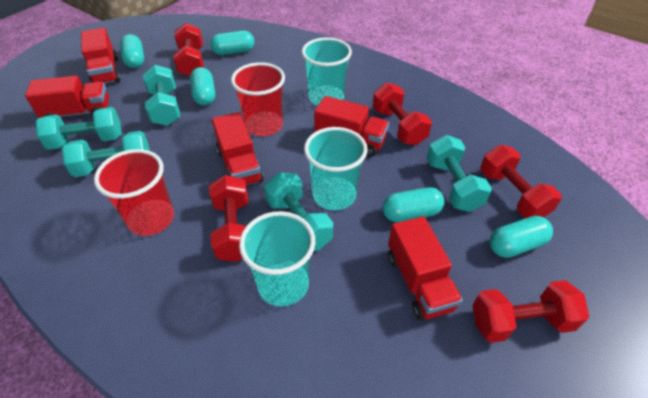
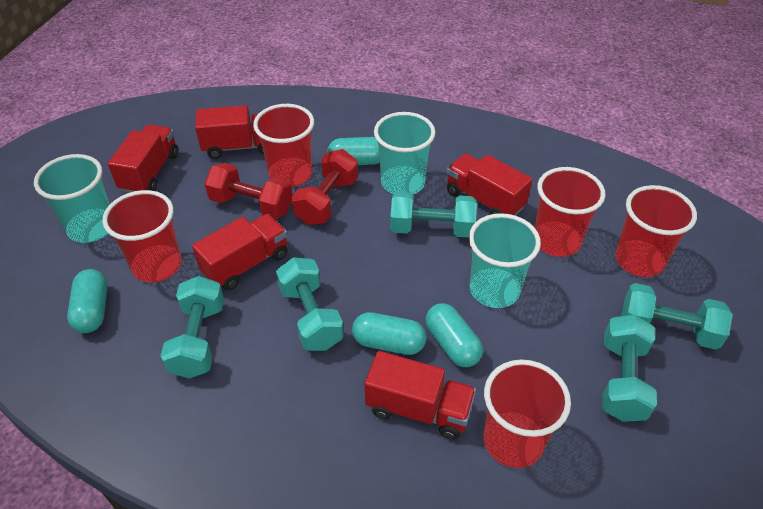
red cup: 2 -> 5
red dumbbell: 5 -> 2
turquoise capsule: 5 -> 4

